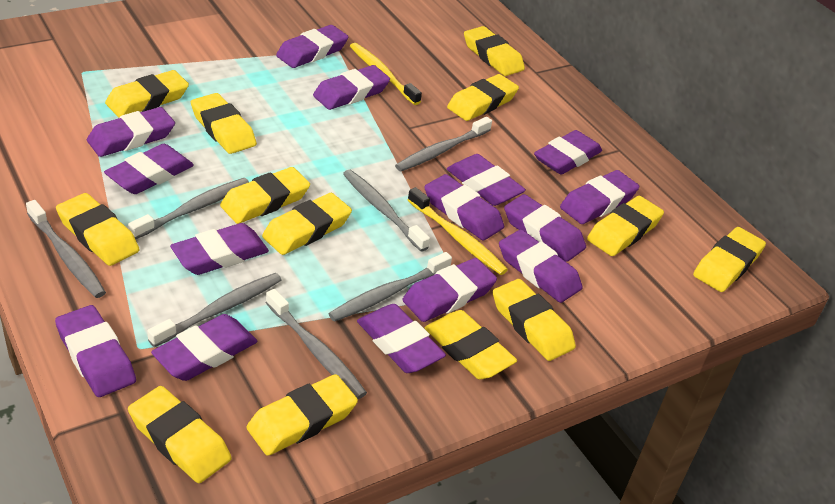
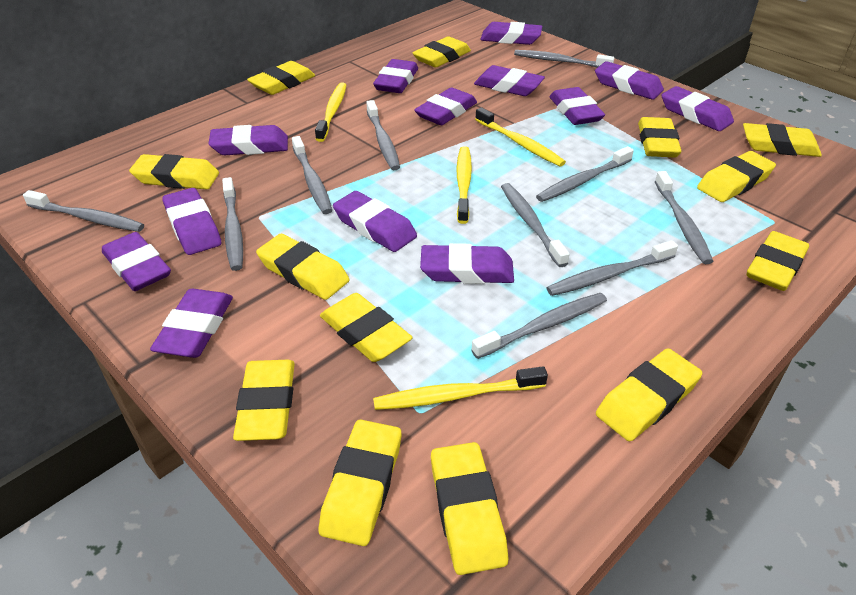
grey toothbrush: 7 -> 10
purple eraser: 15 -> 13
yellow toothbrush: 2 -> 4

